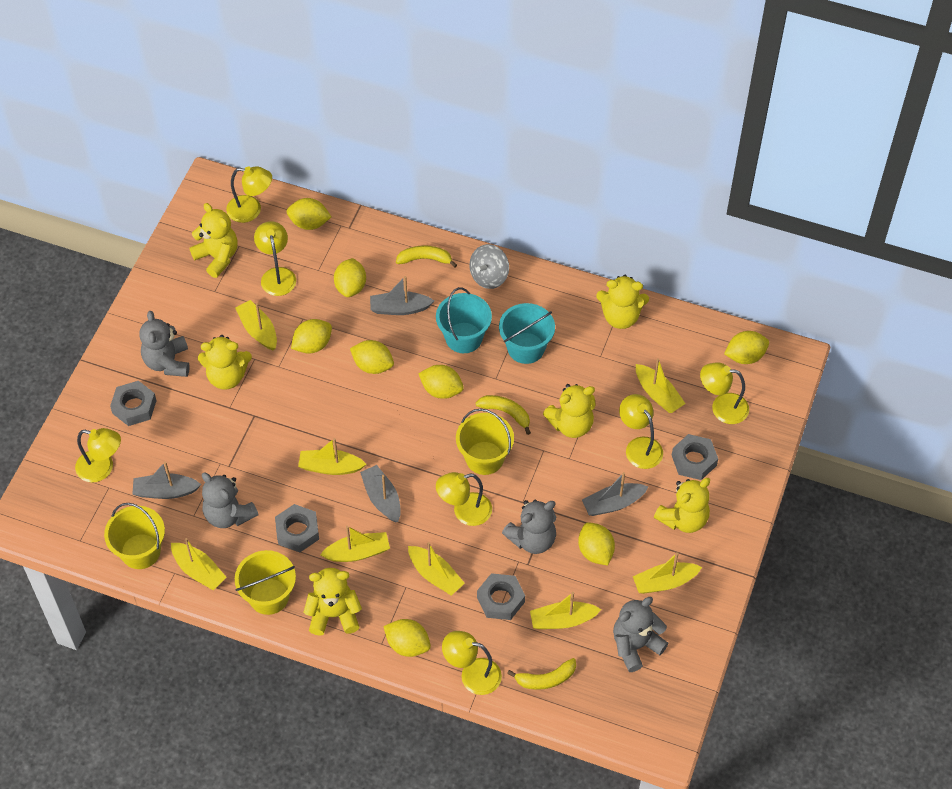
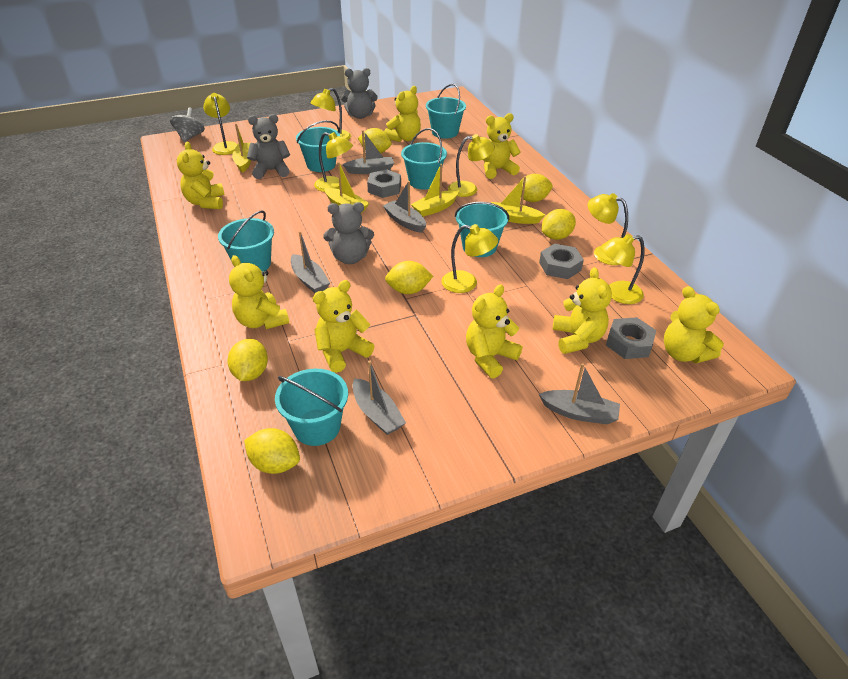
grey boat: 4 -> 5
grey nut: 4 -> 3
grey teddy bear: 4 -> 3
turquoise bucket: 2 -> 6
yellow banana: 3 -> 0
yellow boat: 8 -> 4
yellow bucket: 3 -> 0
yellow lemon: 8 -> 6
yellow teddy bear: 6 -> 8

